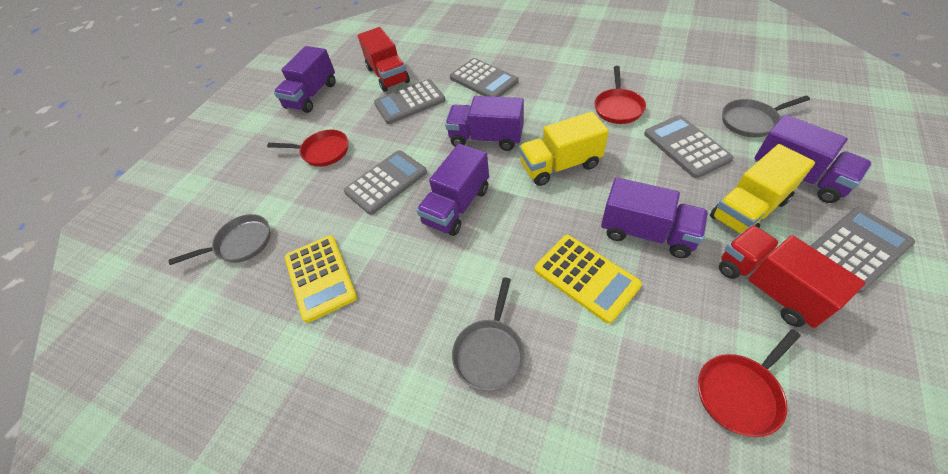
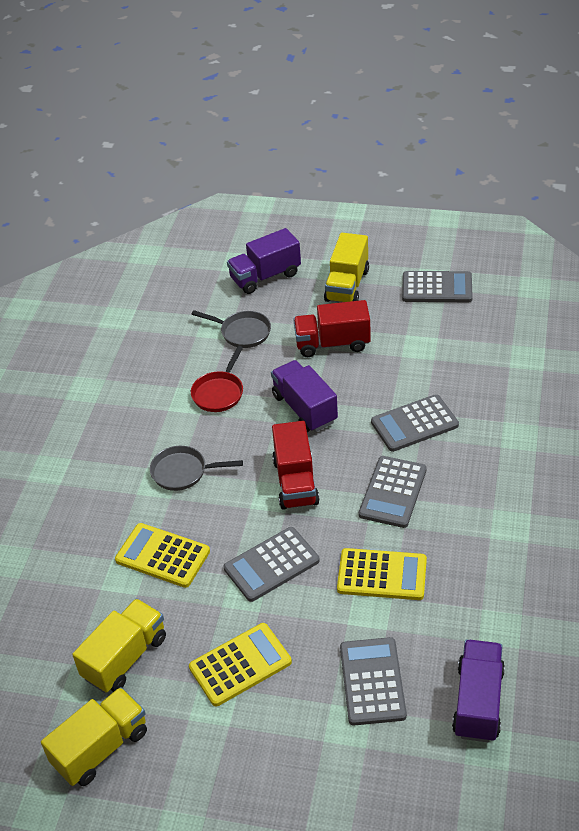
grey pan: 3 -> 2
purple truck: 5 -> 3
red pan: 3 -> 1
yellow calculator: 2 -> 3
yellow truck: 2 -> 3

